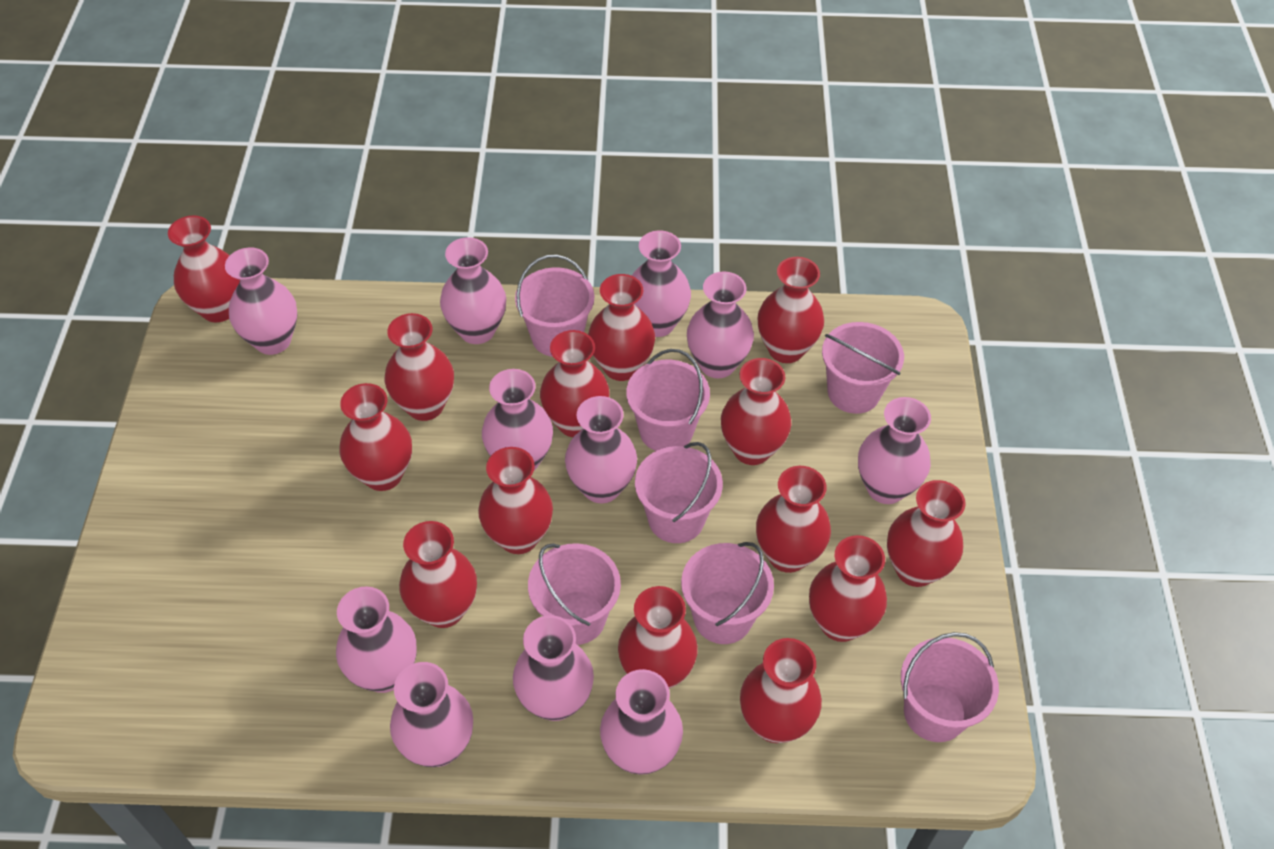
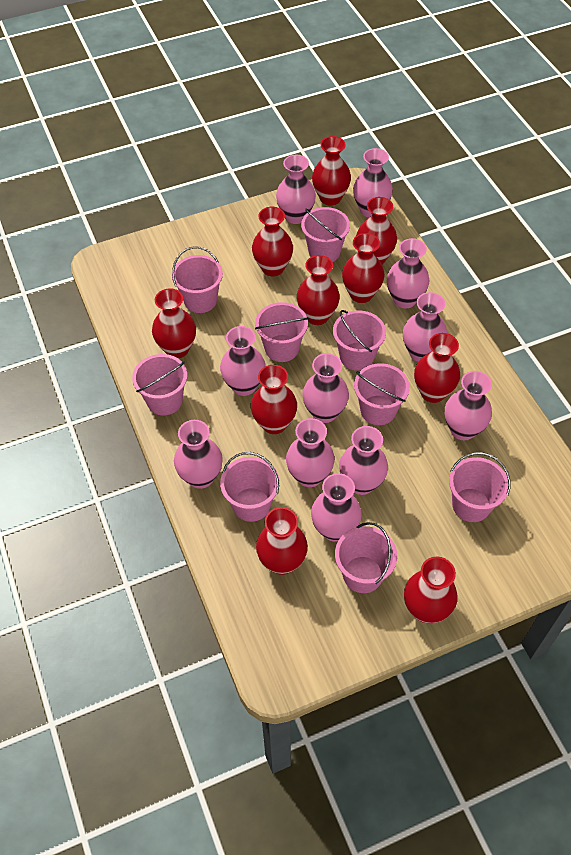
pink bucket: 7 -> 9
red vase: 14 -> 10

